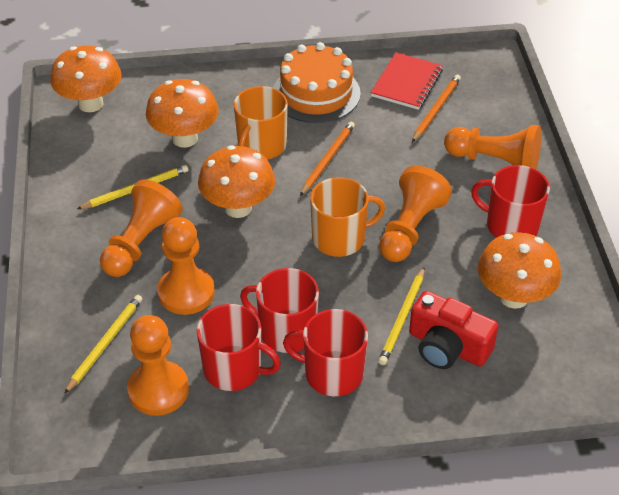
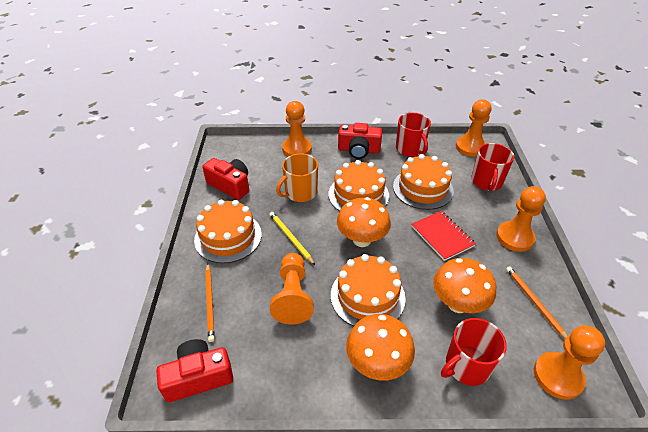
orange cake: 1 -> 4
orange mug: 2 -> 1
orange mushroom: 4 -> 3
red camera: 1 -> 3
red mug: 4 -> 3
yellow pencil: 3 -> 1

